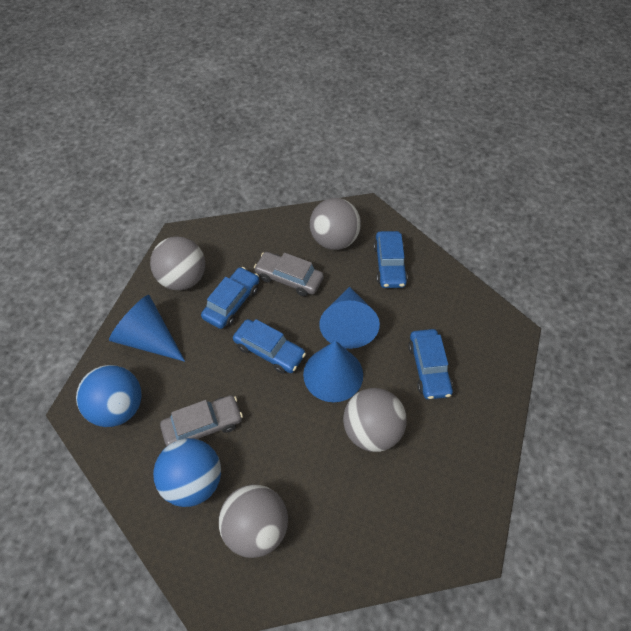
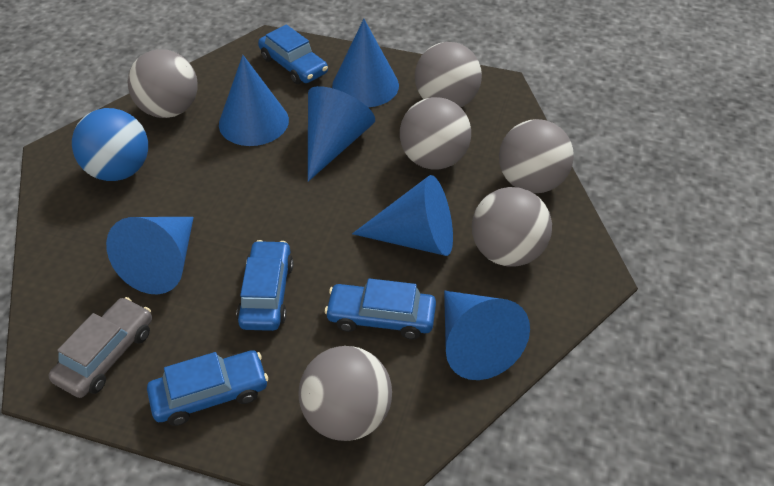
blue ball: 2 -> 1
blue cone: 3 -> 6
grey ball: 4 -> 6
grey car: 2 -> 1

